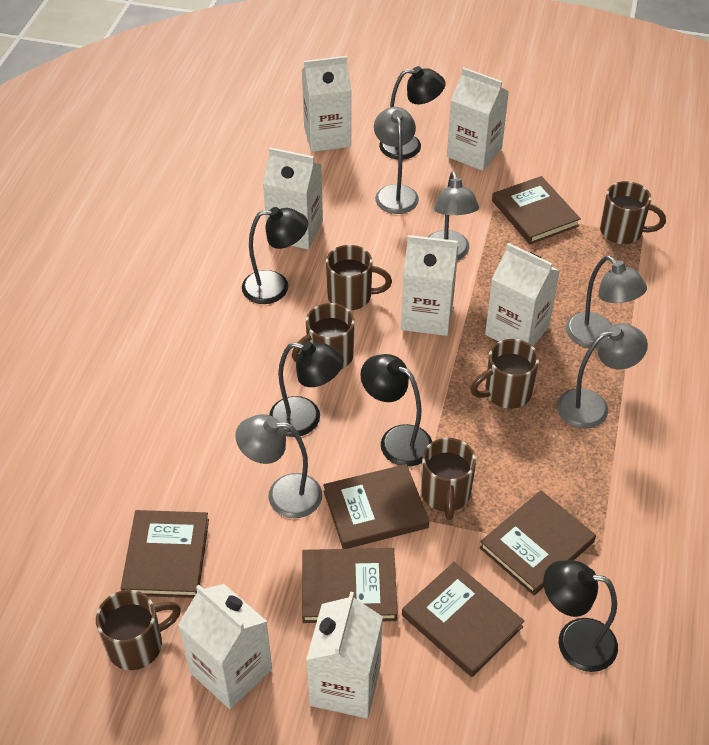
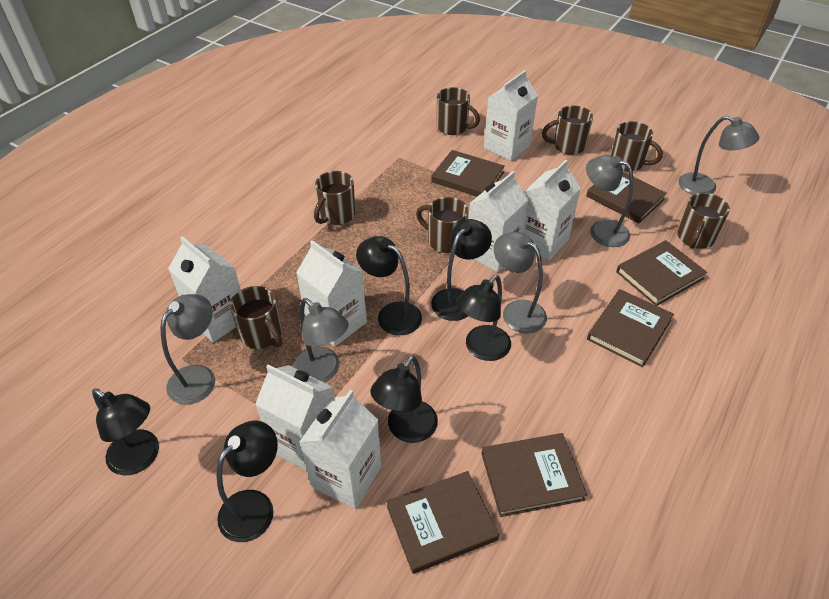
black lamp: 5 -> 6
brown mug: 6 -> 7

